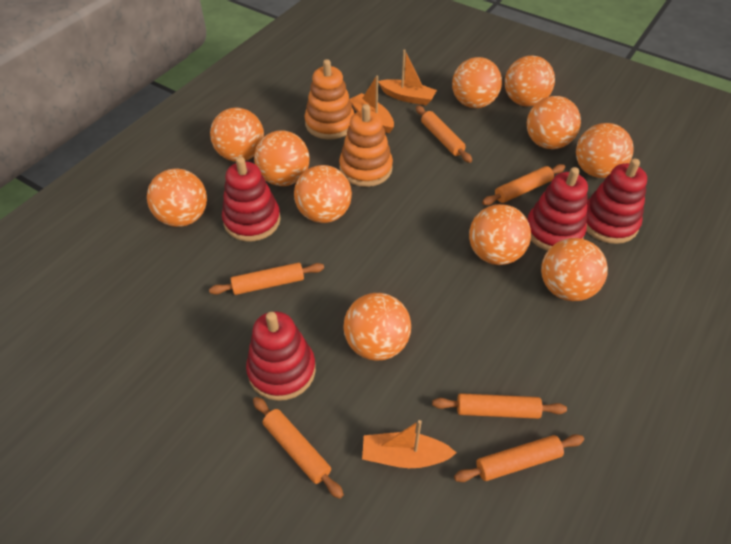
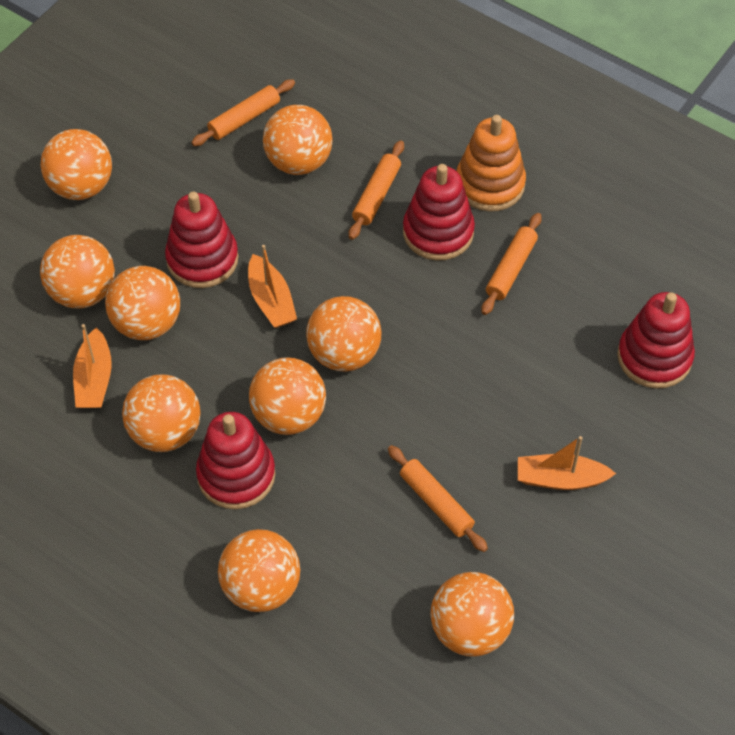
orange ball: 11 -> 9
orange rolling pin: 6 -> 4
orange stacking toy: 2 -> 1

